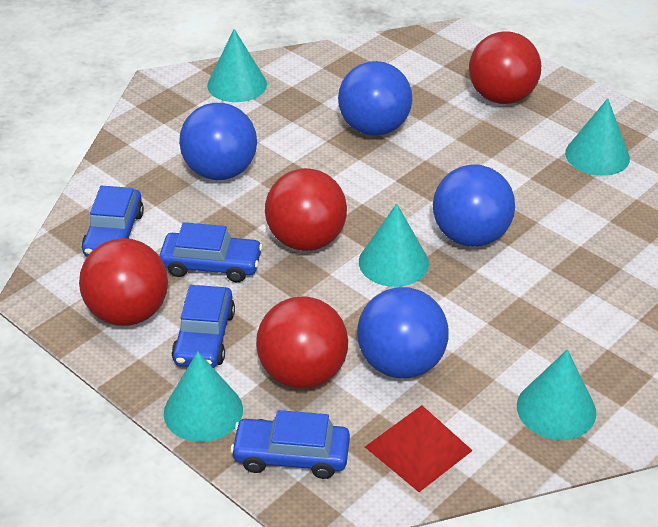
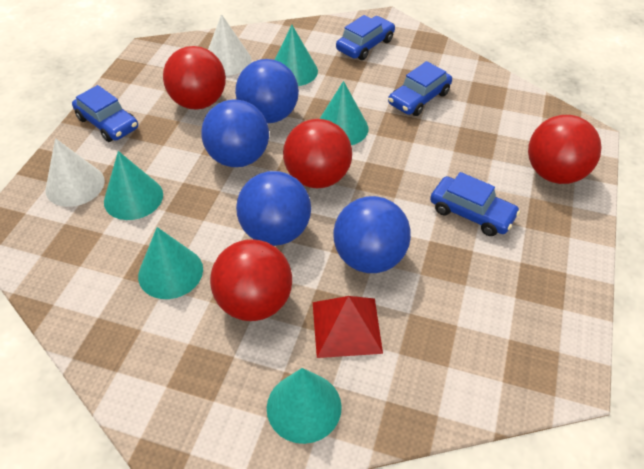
white cone: 0 -> 2

